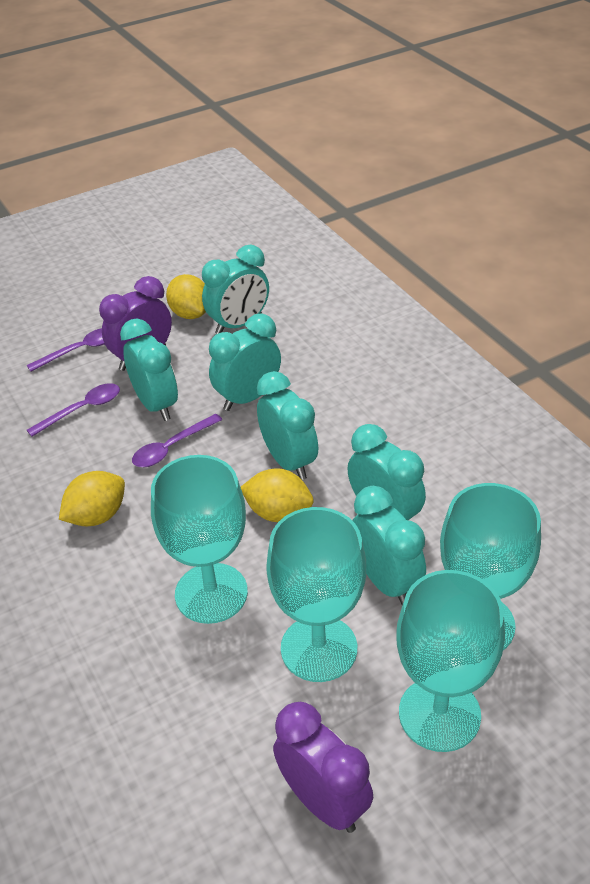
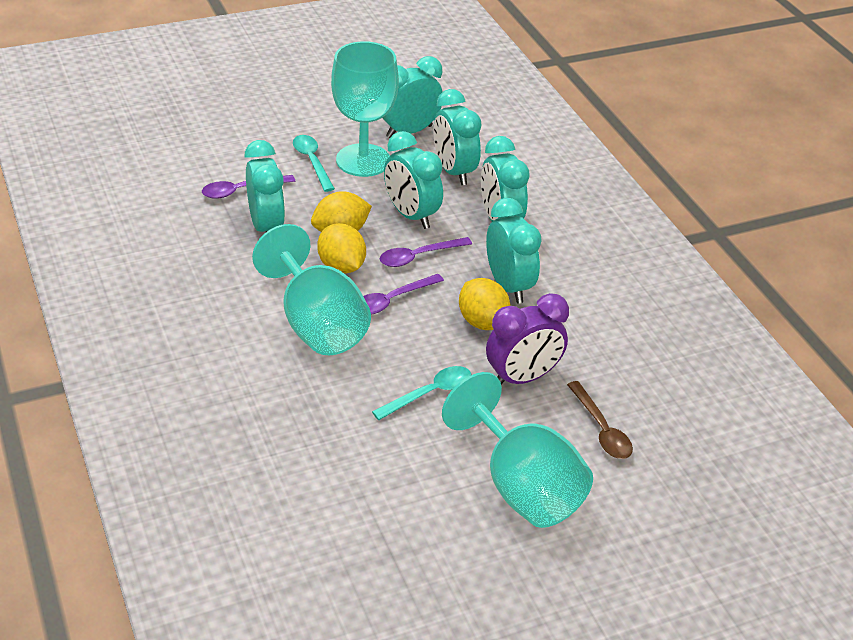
brown spoon: 0 -> 1
purple clock: 2 -> 1
turquoise goblet: 4 -> 3
turquoise spoon: 0 -> 2

